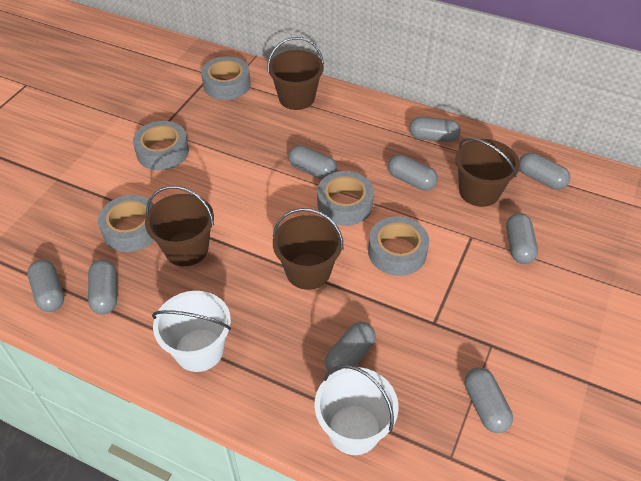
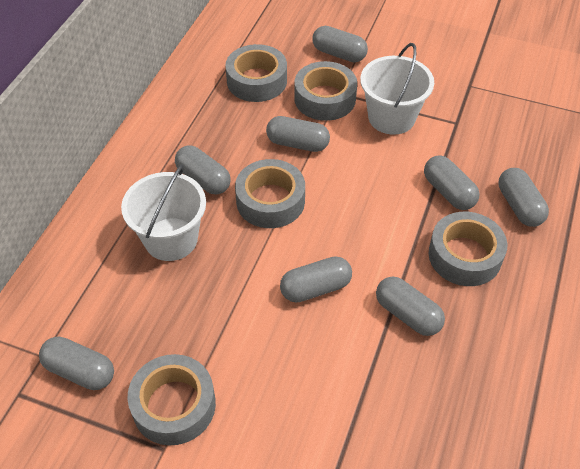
brown bucket: 4 -> 0
grey capsule: 9 -> 8

